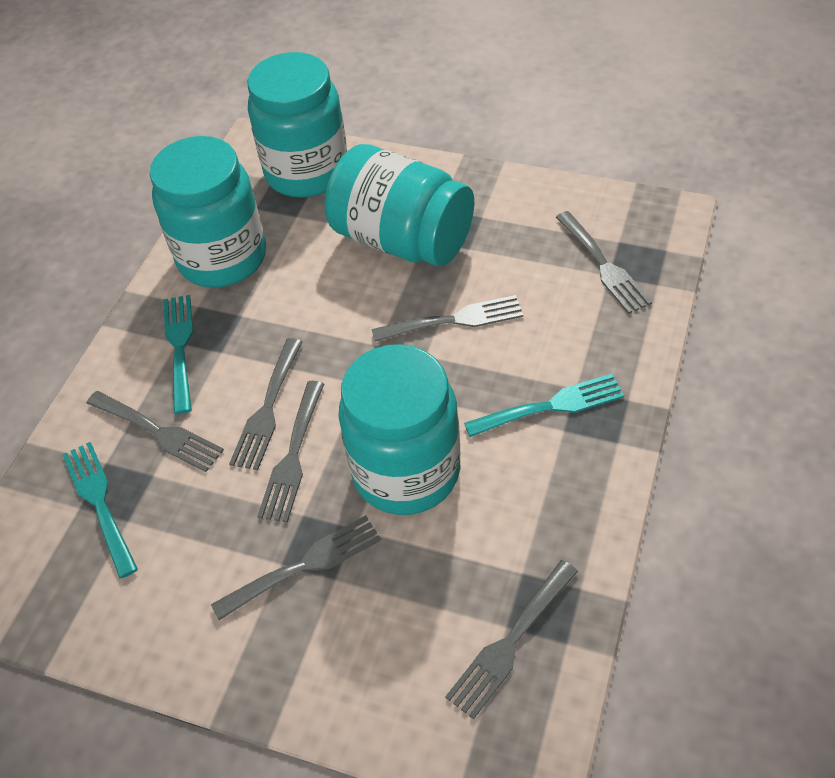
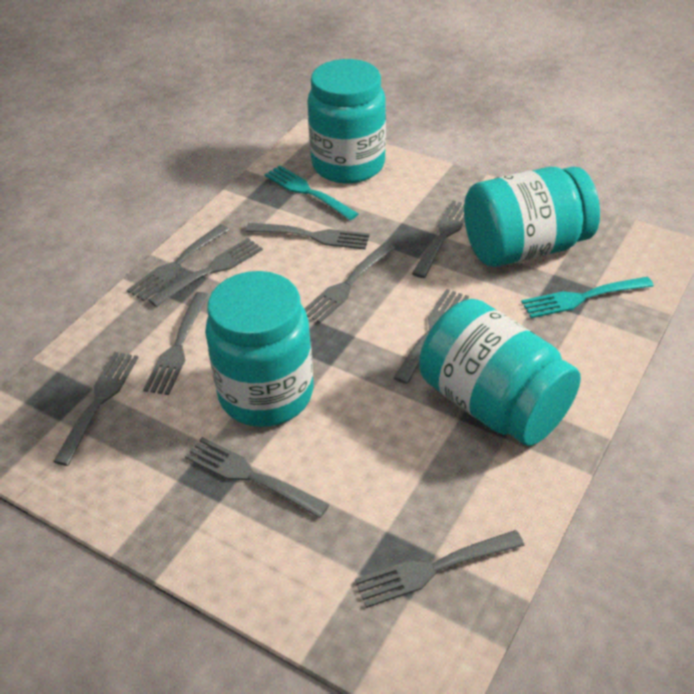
grey fork: 7 -> 10
turquoise fork: 3 -> 2

